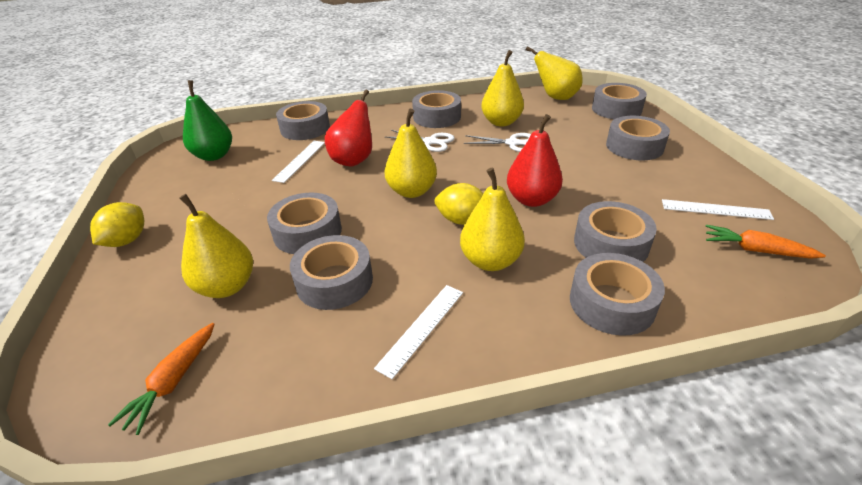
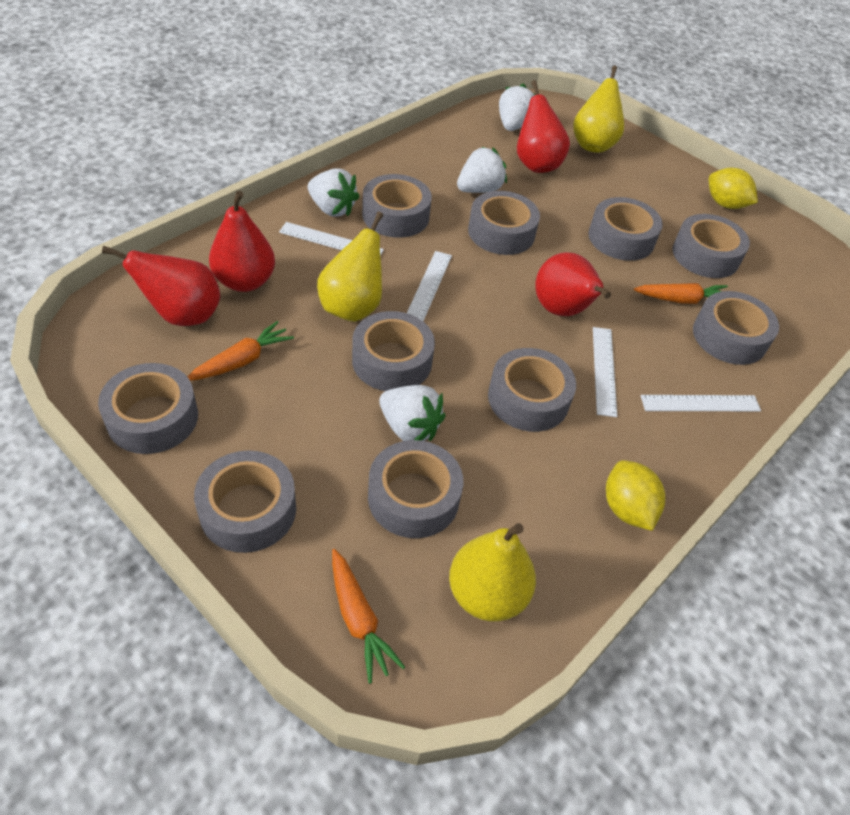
green pear: 1 -> 0
grey tape: 8 -> 10
orange carrot: 2 -> 3
red pear: 2 -> 4
white ruler: 3 -> 4
white scissors: 2 -> 0
white strawberry: 0 -> 4
yellow pear: 5 -> 3

